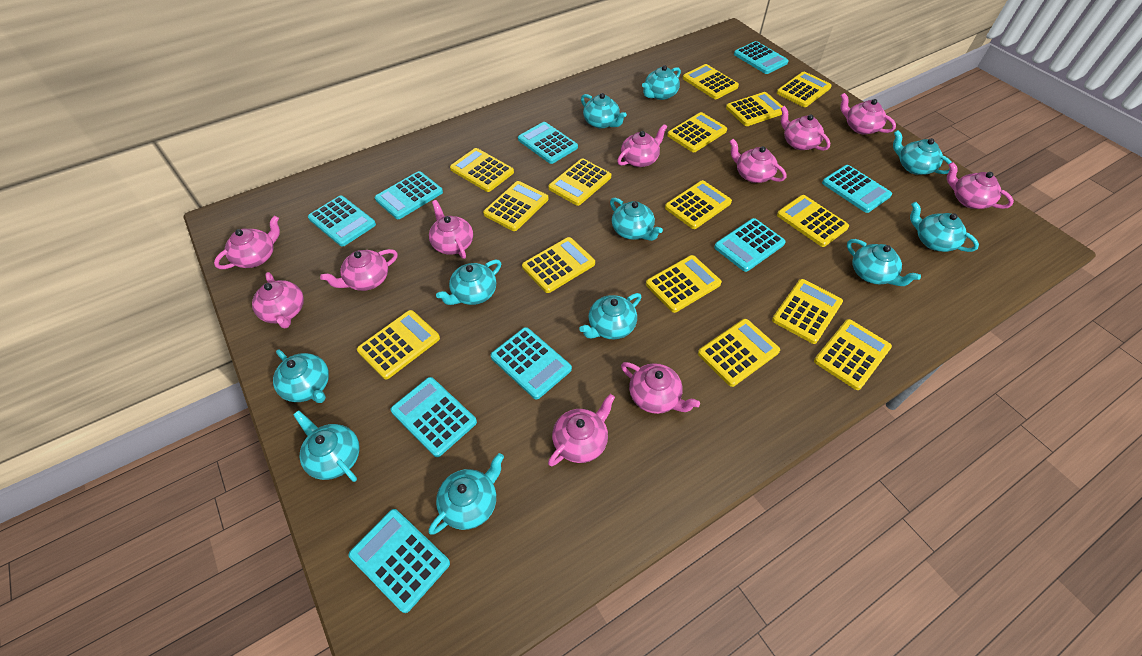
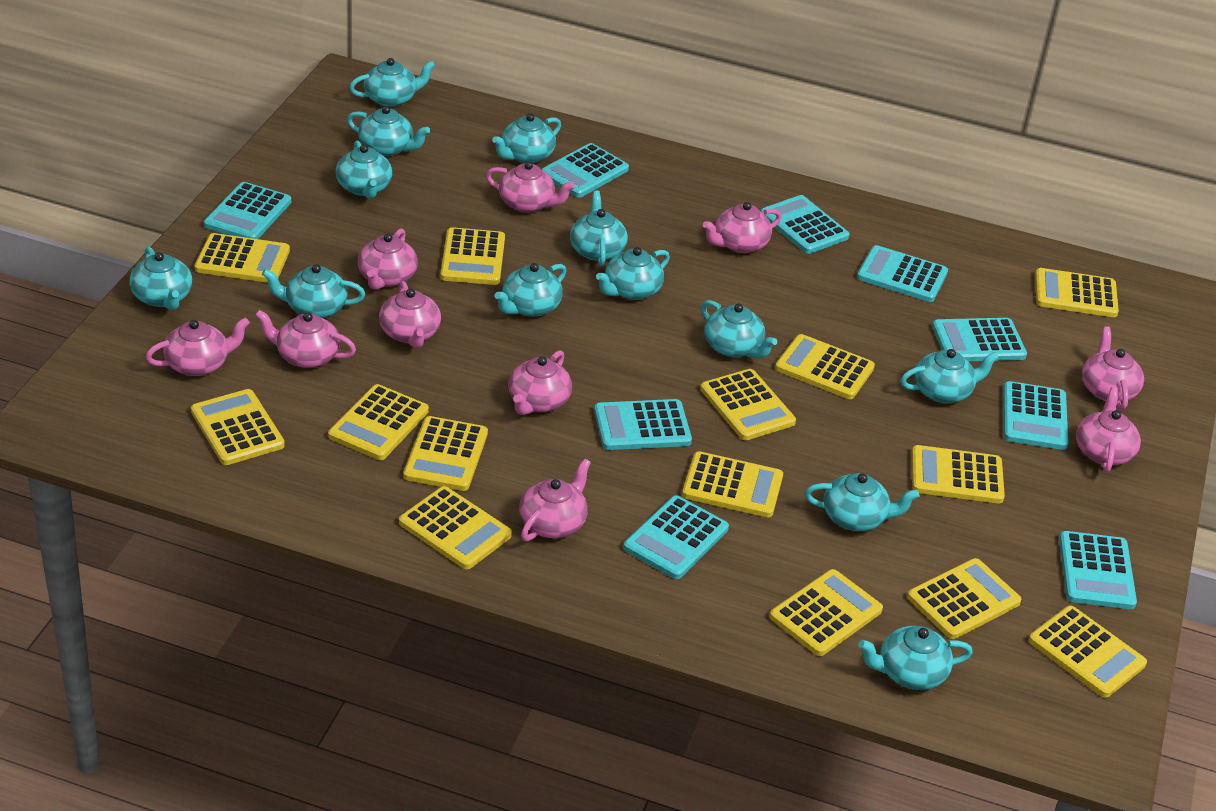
pink teapot: 11 -> 10
turquoise teapot: 11 -> 13
yellow calculator: 15 -> 14

